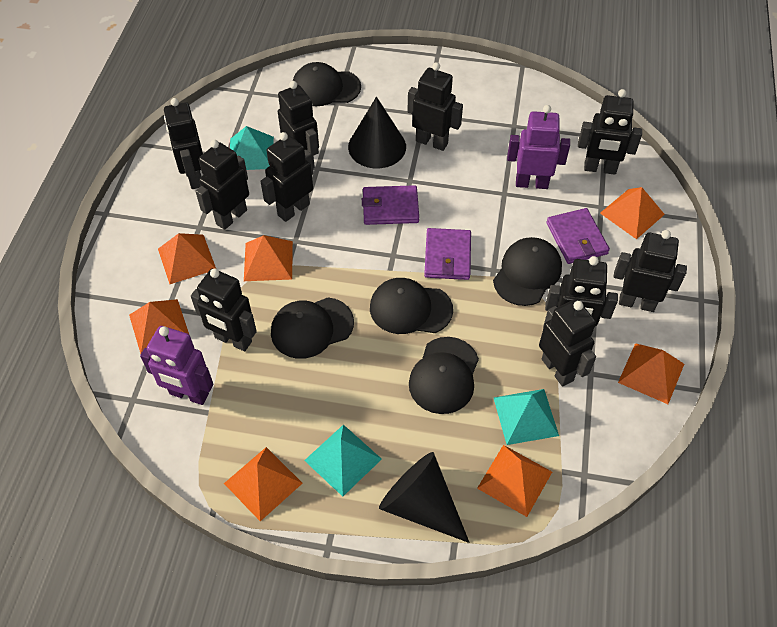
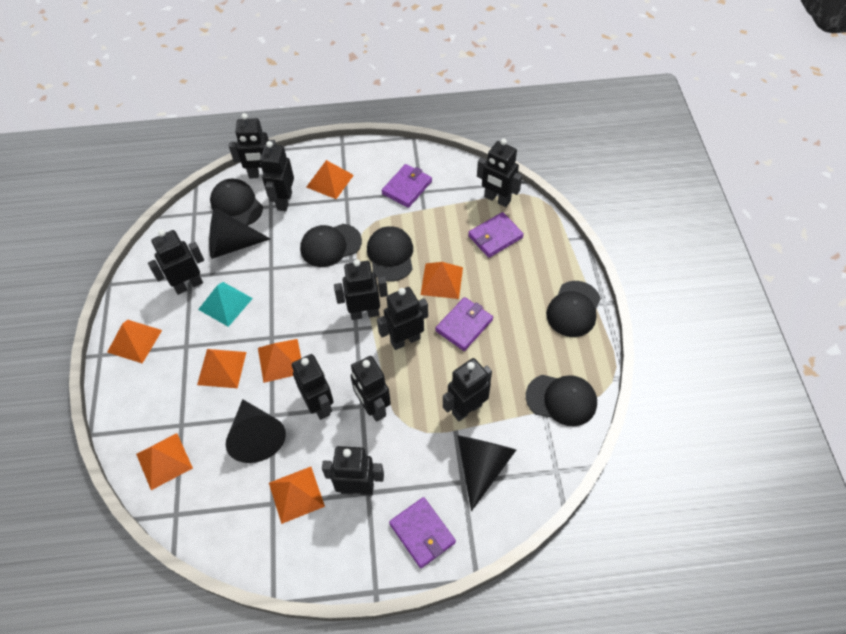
black cone: 2 -> 3
purple robot: 2 -> 0
purple wallet: 3 -> 4
turquoise pyramid: 3 -> 1

